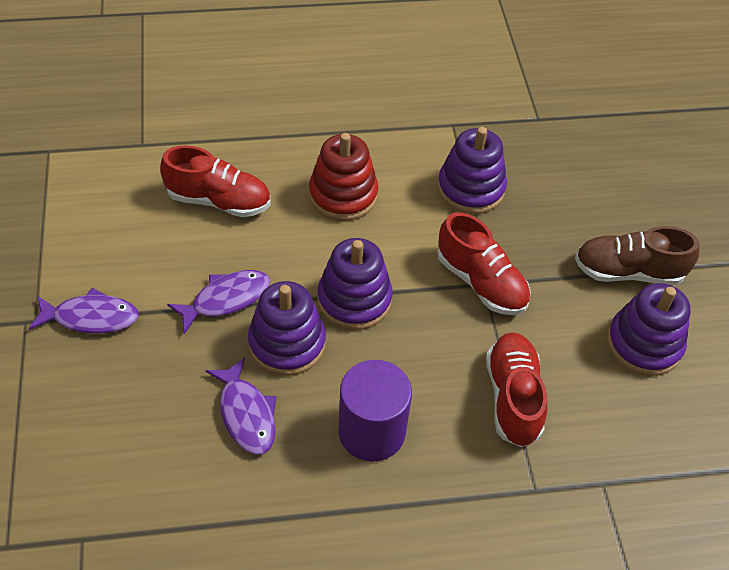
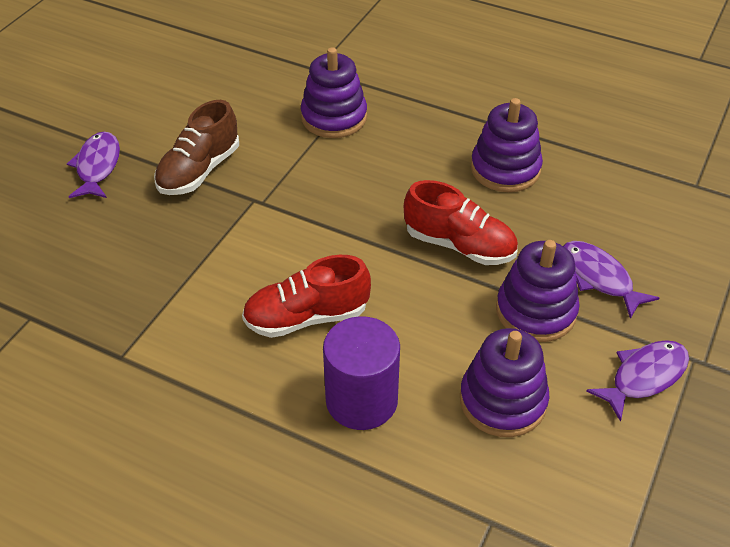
red shoe: 3 -> 2
red stacking toy: 1 -> 0

